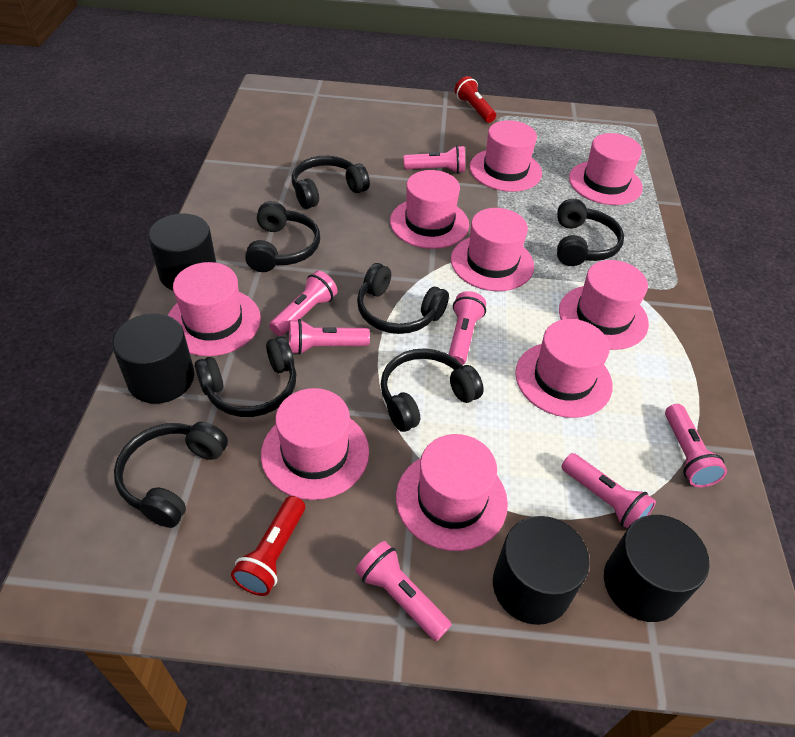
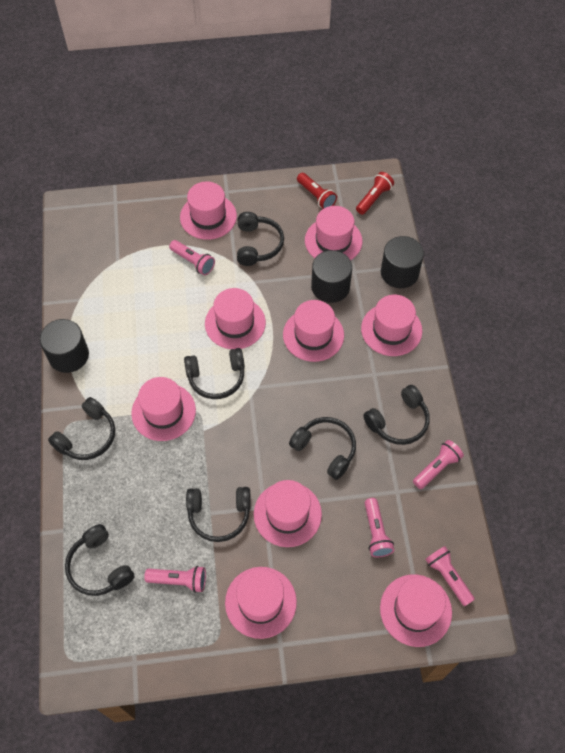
black cylinder: 4 -> 3
pink flashlight: 7 -> 5

